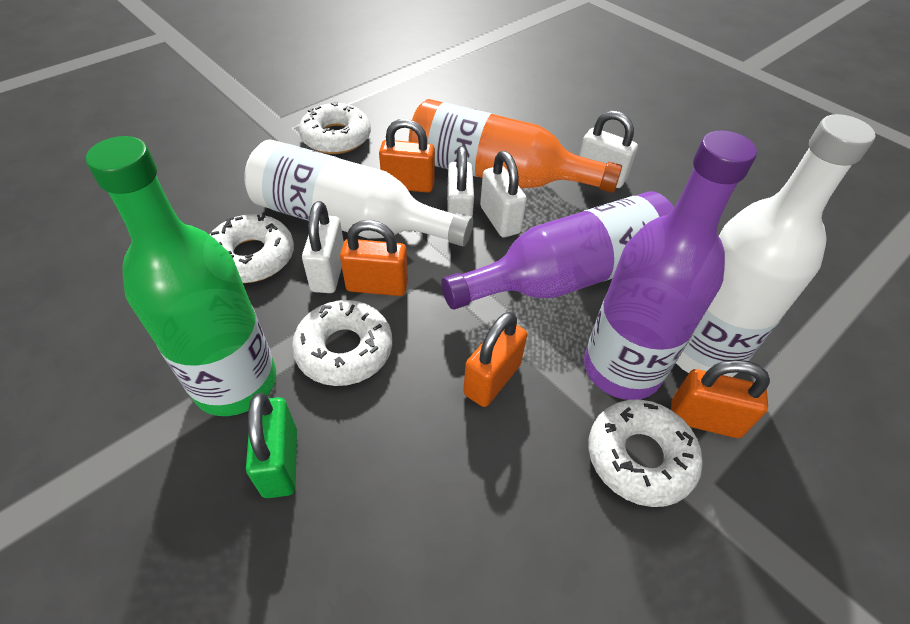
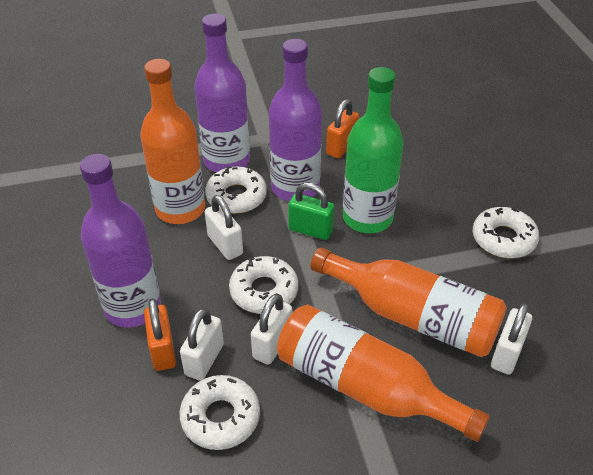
orange bottle: 1 -> 3
orange padlock: 4 -> 2
purple bottle: 2 -> 3
white bottle: 2 -> 0

